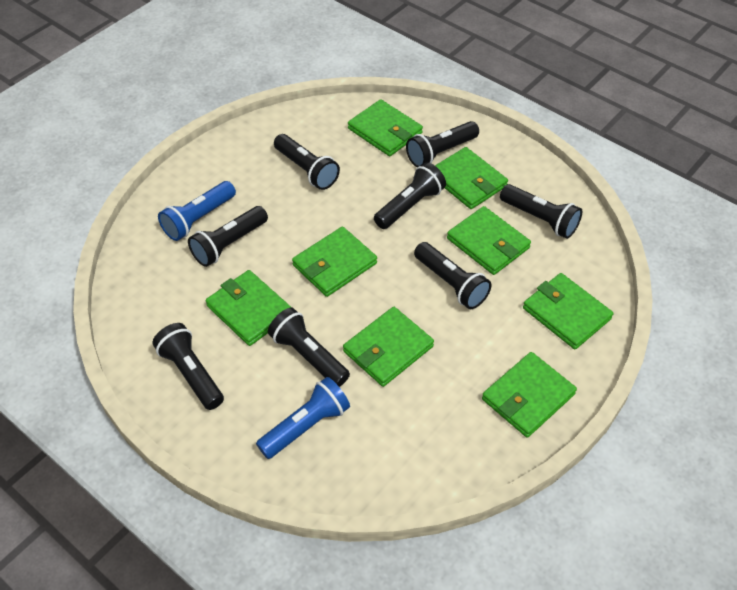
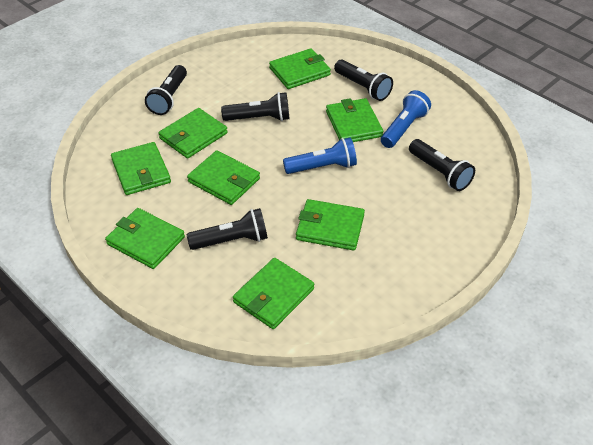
black flashlight: 8 -> 5

